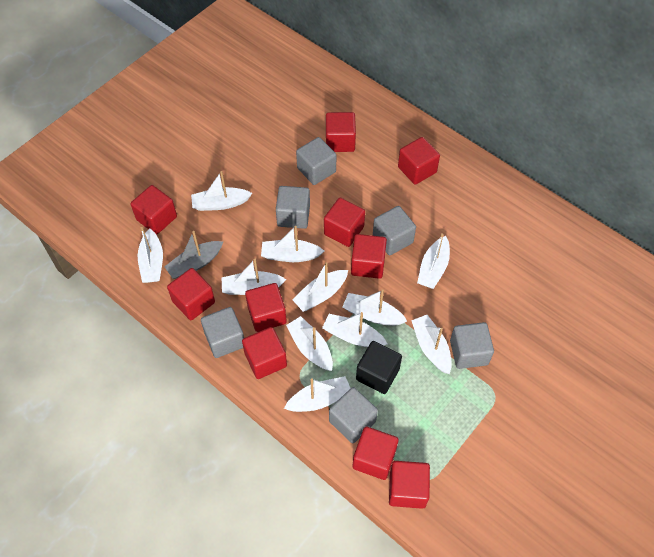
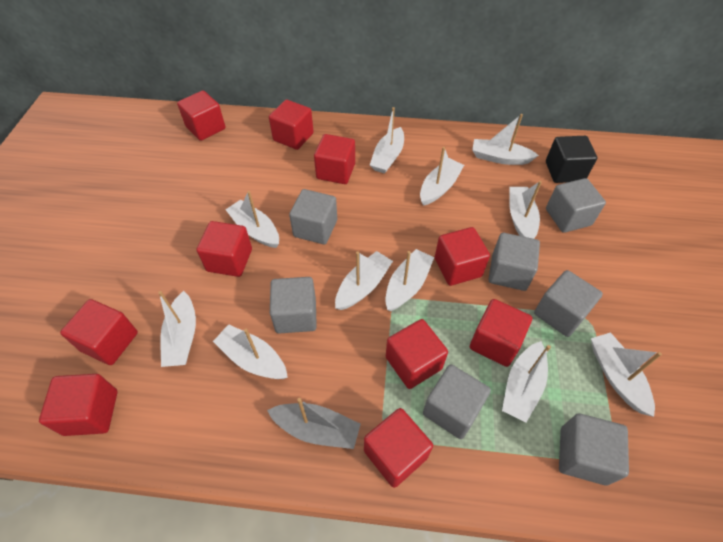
grey cube: 6 -> 7

